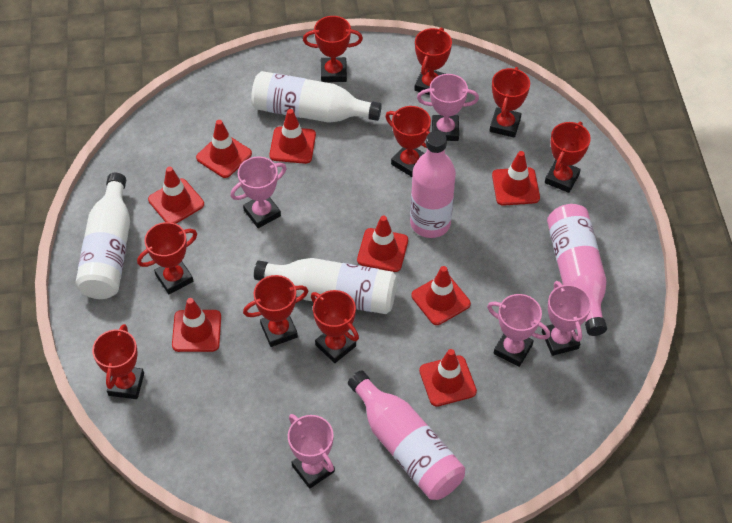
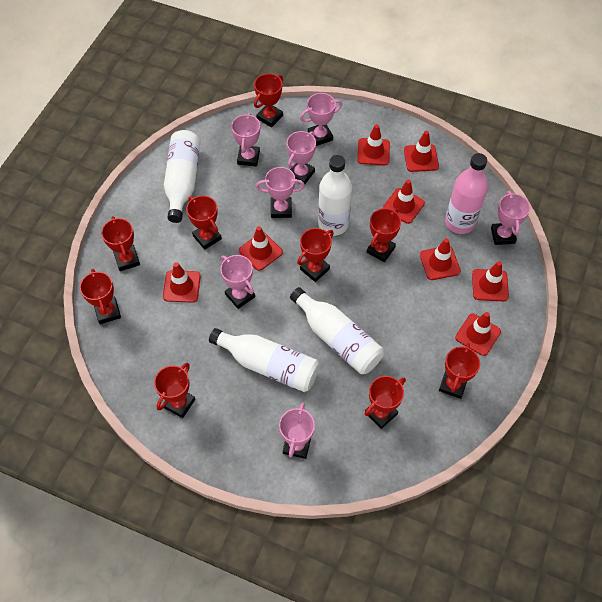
pink bottle: 3 -> 1
pink trophy: 5 -> 7
white bottle: 3 -> 4

